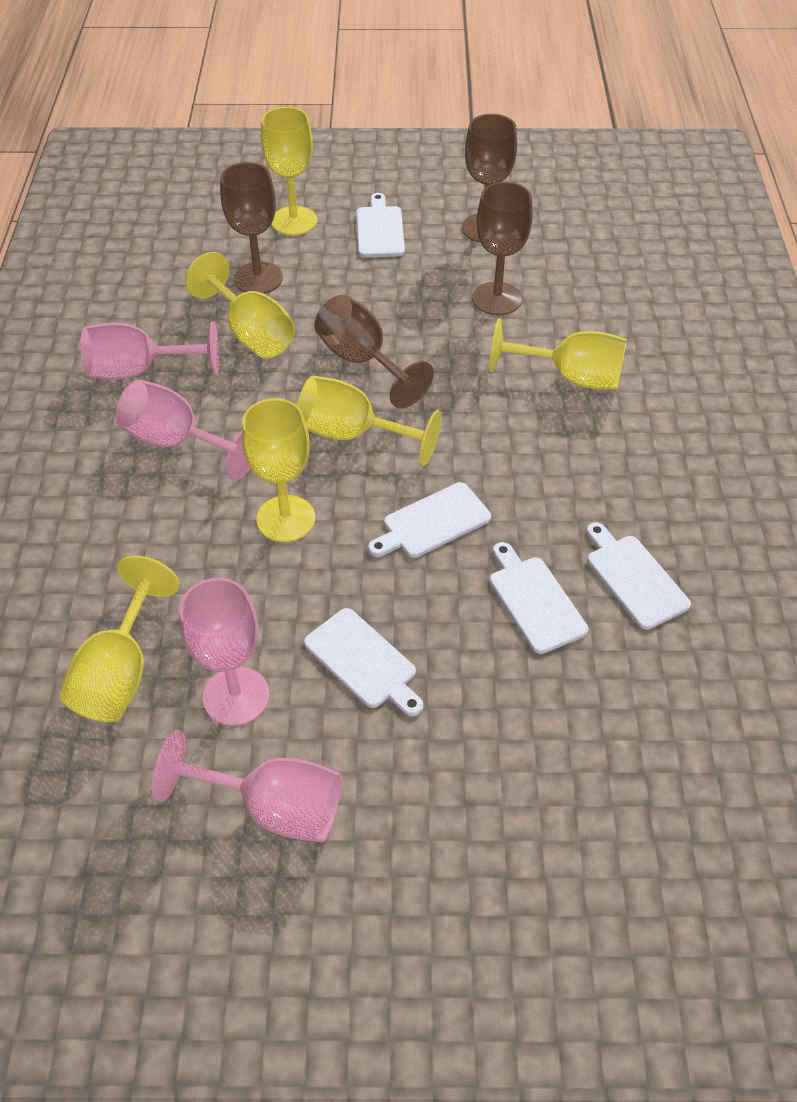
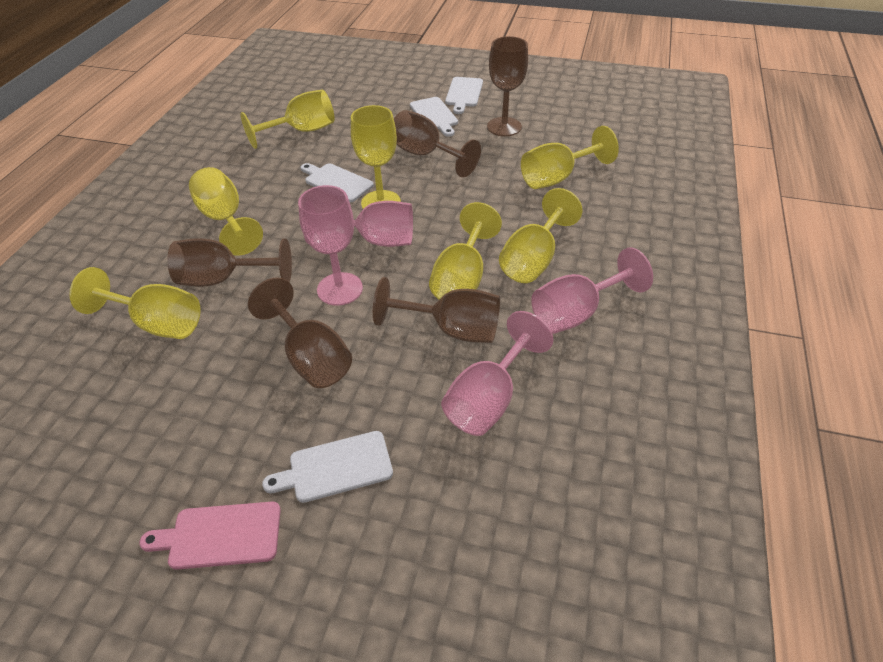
brown goblet: 4 -> 5
pink cutting board: 0 -> 1
white cutting board: 5 -> 4
yellow goblet: 6 -> 7

